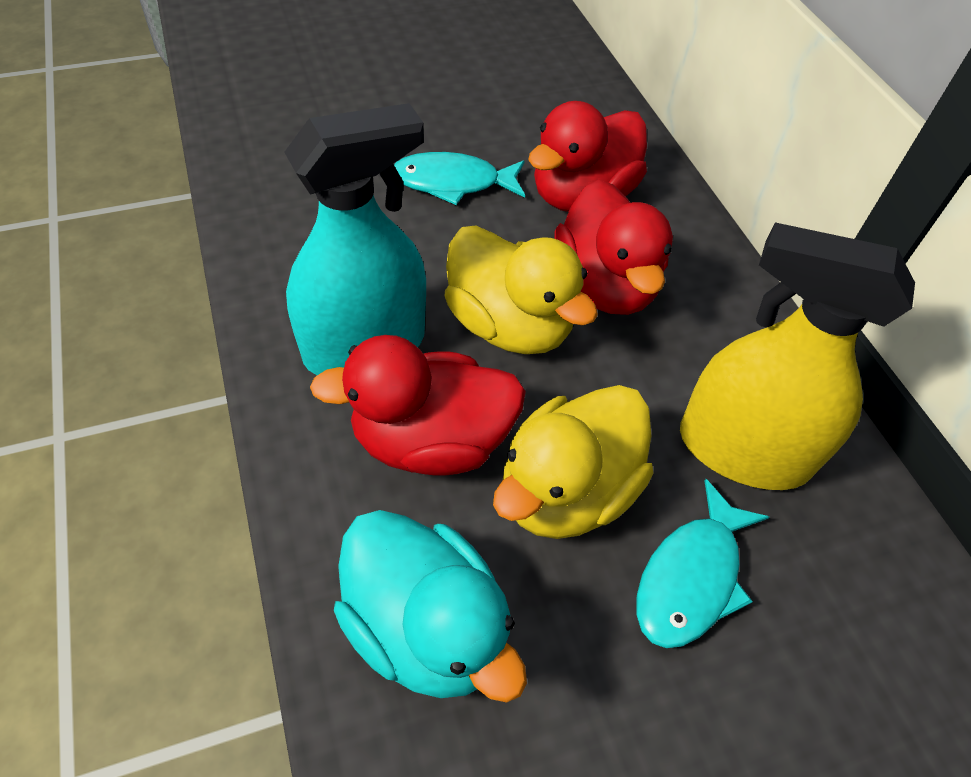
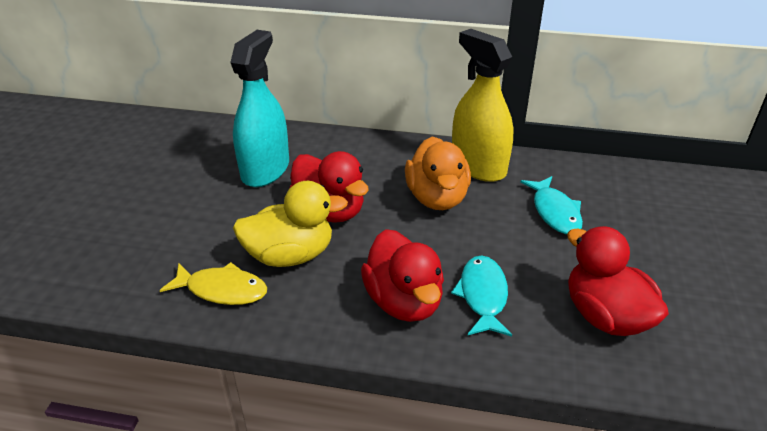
orange duck: 0 -> 1
turquoise duck: 1 -> 0
yellow duck: 2 -> 1
yellow fish: 0 -> 1

